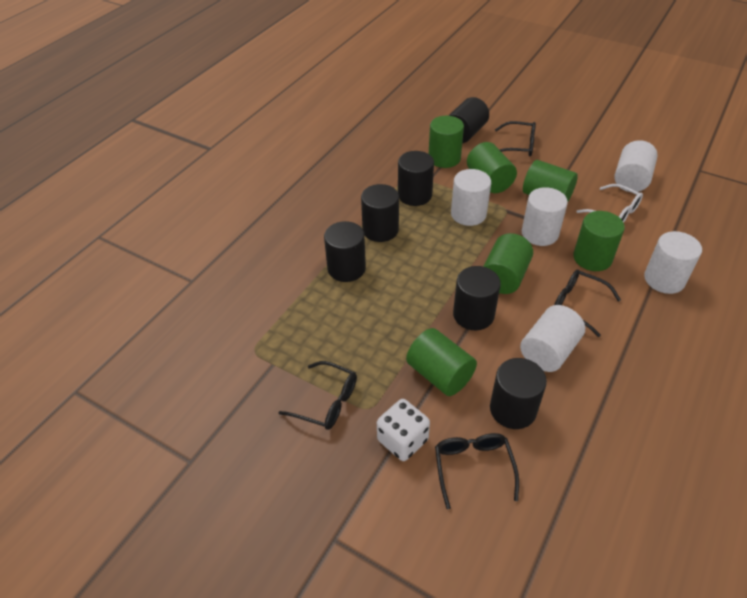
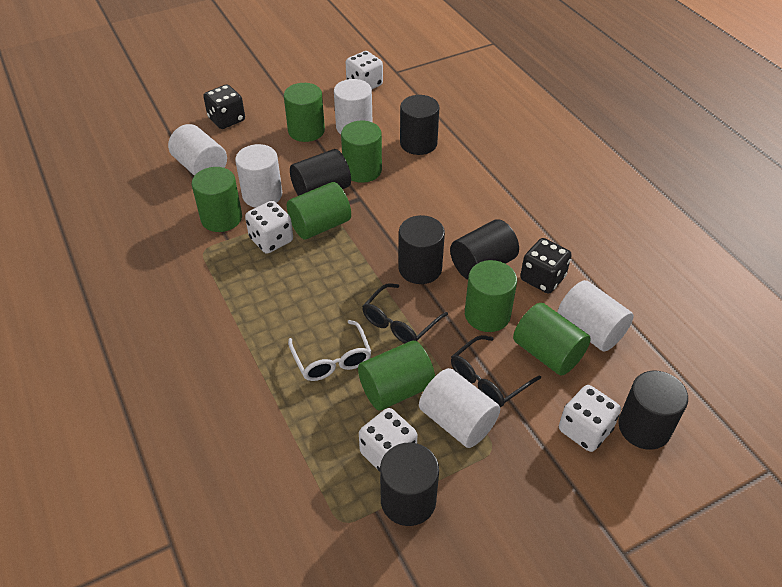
black dice: 0 -> 2
black glasses: 4 -> 2
green cylinder: 6 -> 7
white dice: 1 -> 4

